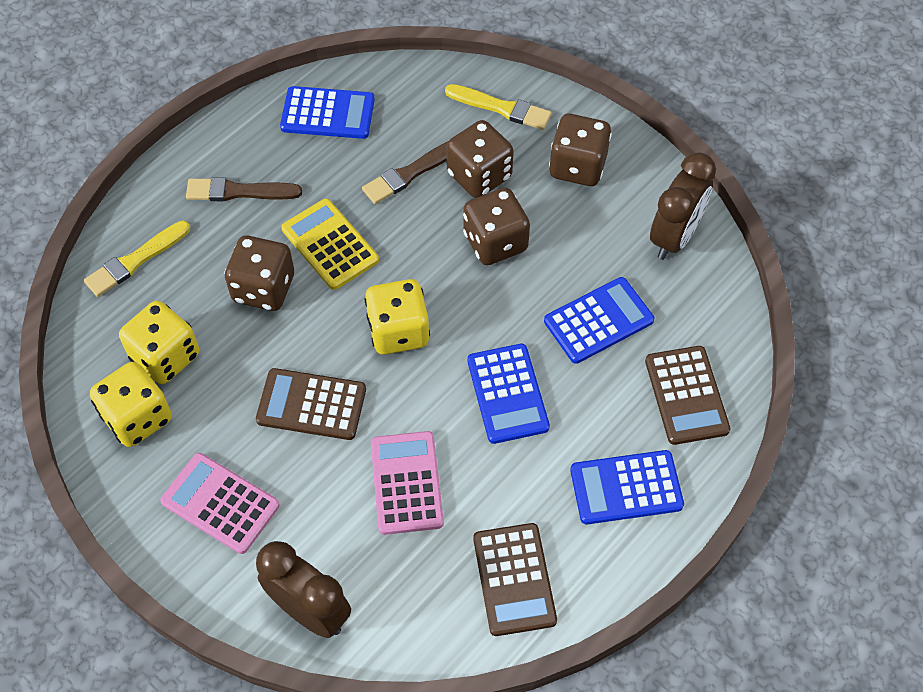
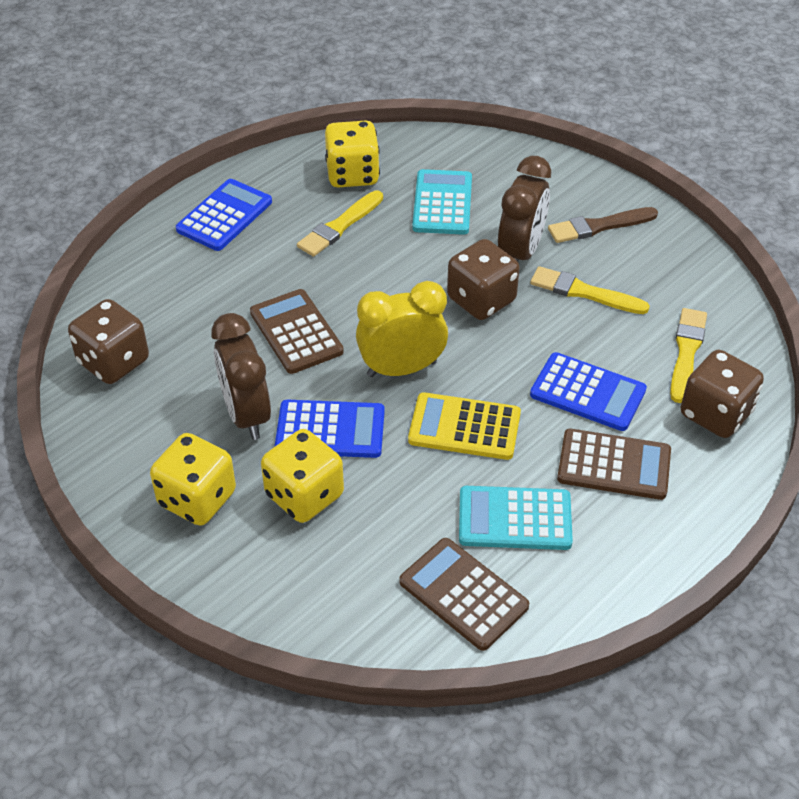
blue calculator: 4 -> 3
brown brush: 2 -> 1
brown dice: 4 -> 3
pink calculator: 2 -> 0
turquoise calculator: 0 -> 2
yellow brush: 2 -> 3
yellow clock: 0 -> 1

